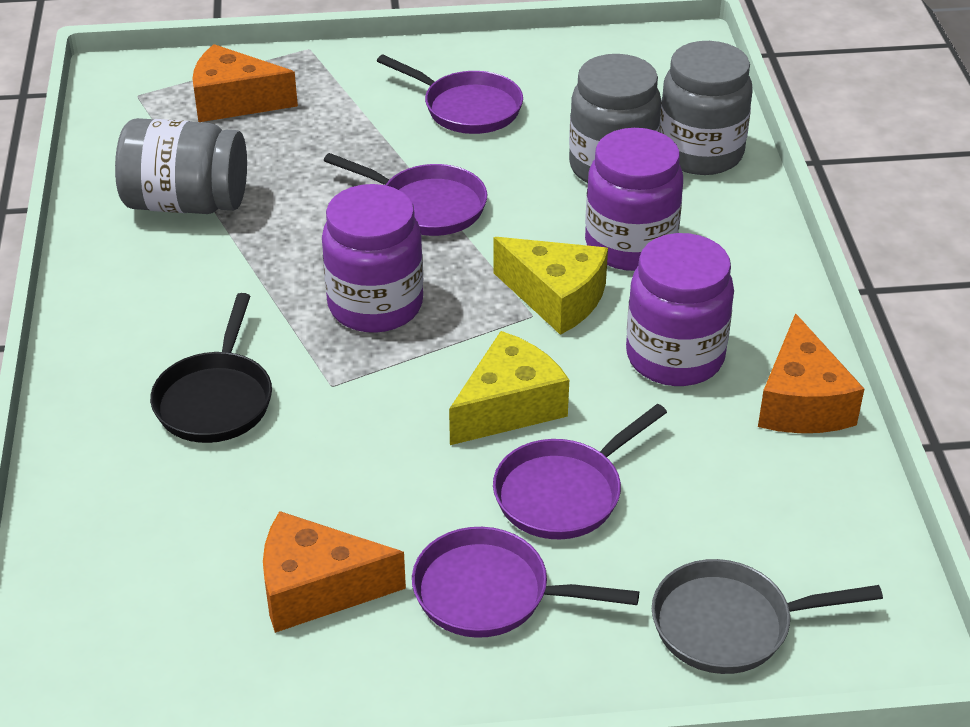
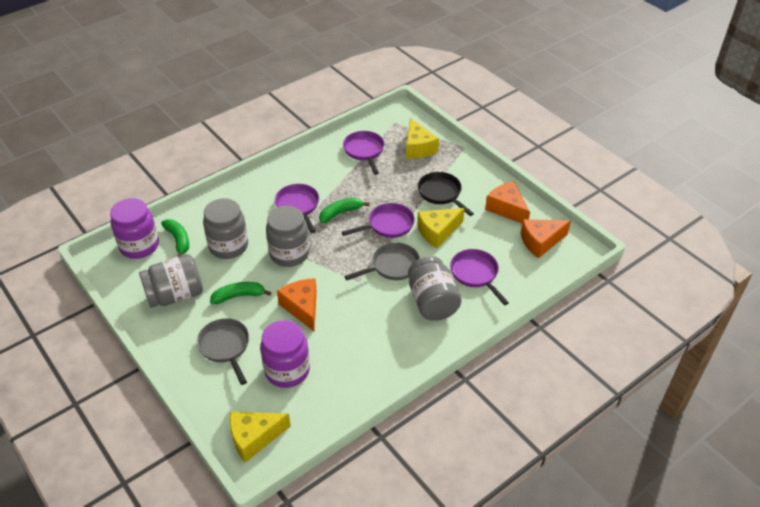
green banana: 0 -> 3
grey jar: 3 -> 4
grey pan: 1 -> 2
purple jar: 3 -> 2
yellow cheese: 2 -> 3

